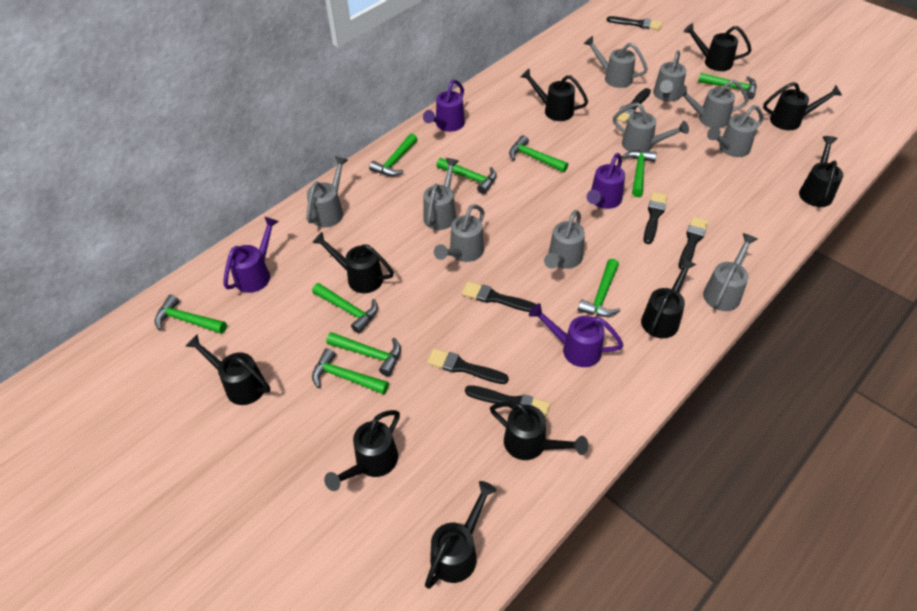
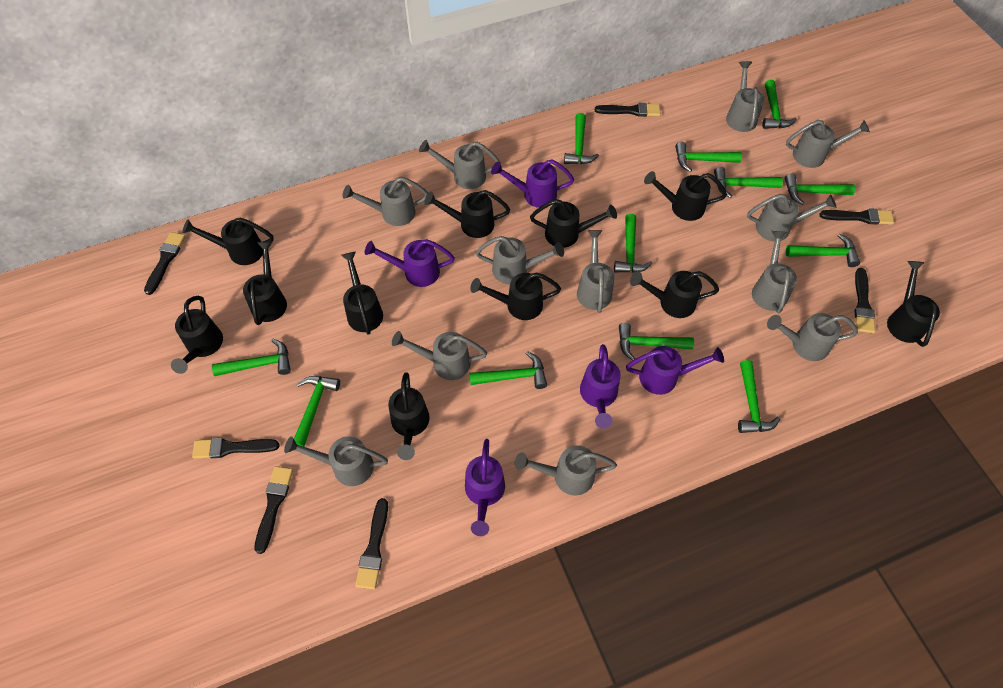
black watering can: 10 -> 11
green hammer: 10 -> 12
grey watering can: 10 -> 12
purple watering can: 4 -> 5

